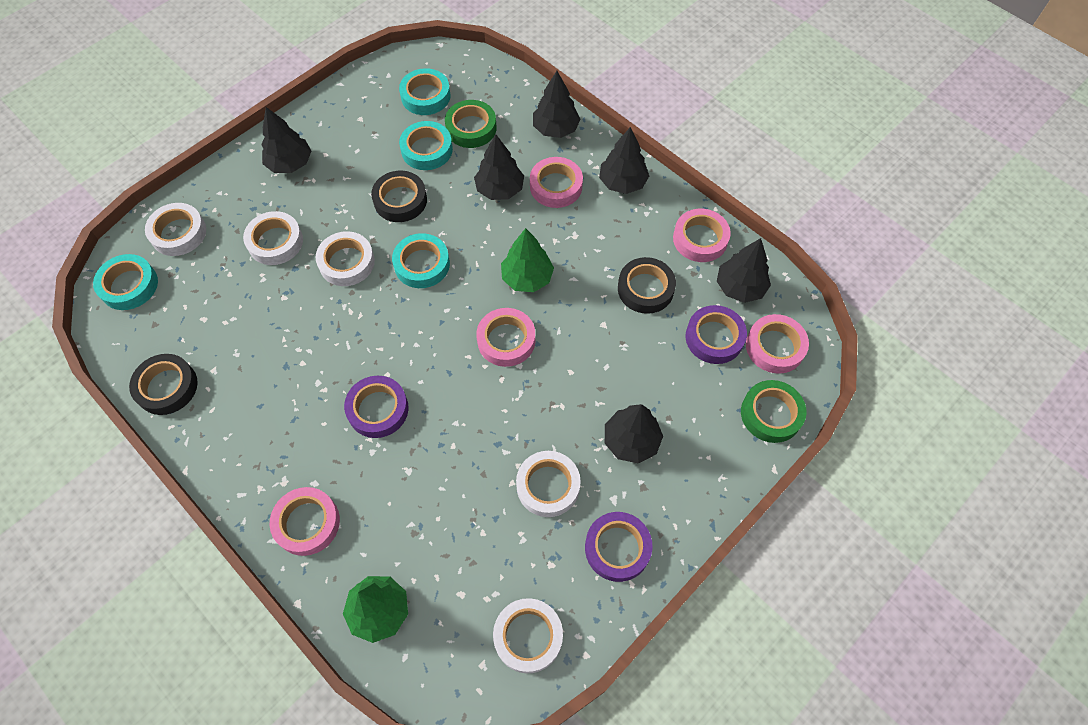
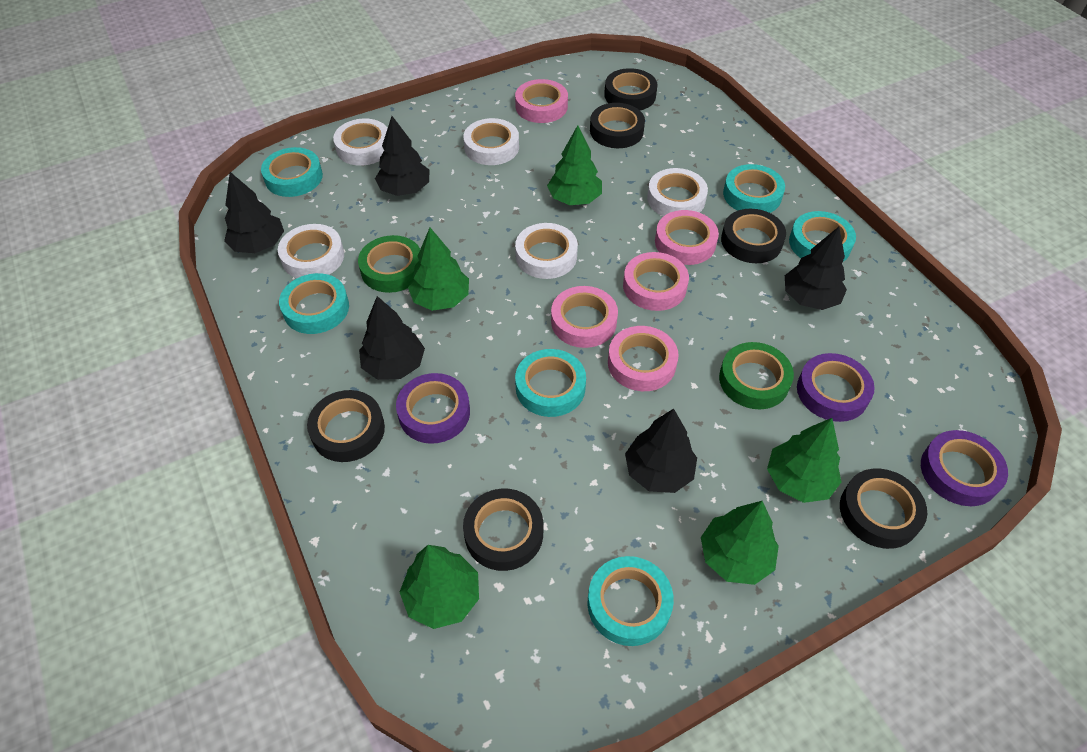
black tape: 3 -> 6
black tree: 6 -> 5
green tree: 2 -> 5
turquoise tape: 4 -> 6

